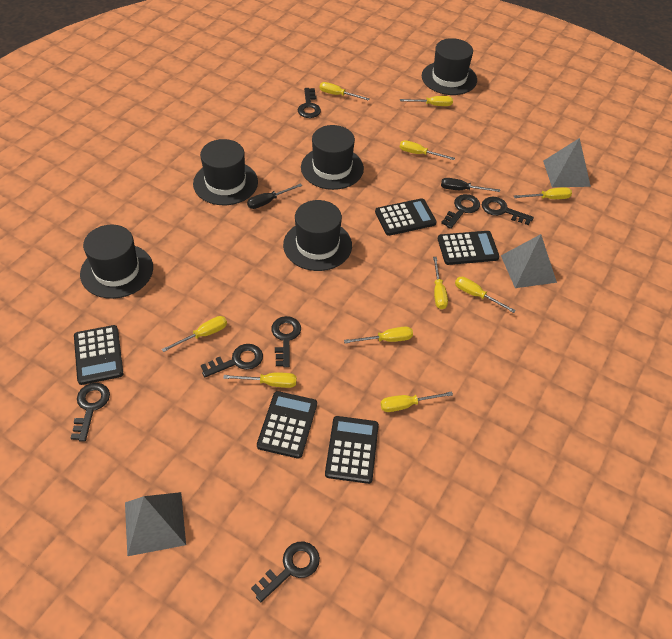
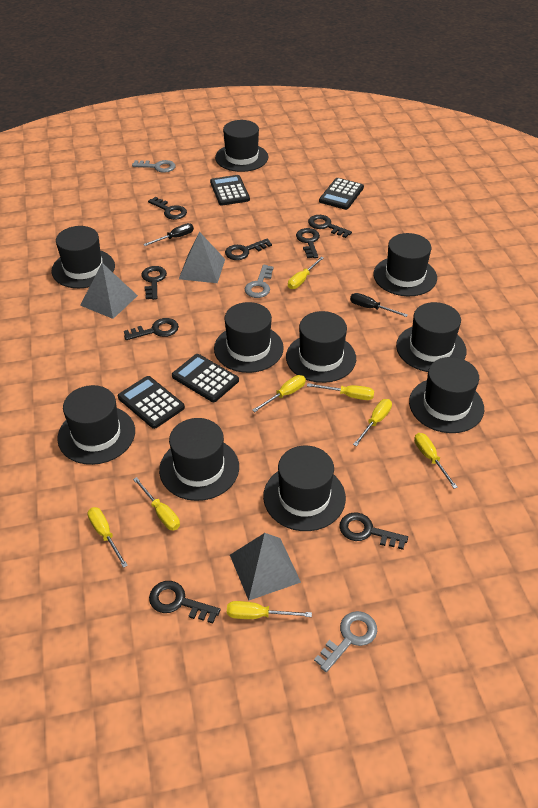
black calculator: 5 -> 4
black hat: 5 -> 10
black key: 7 -> 8
grey key: 0 -> 3
yellow screwdriver: 10 -> 8

